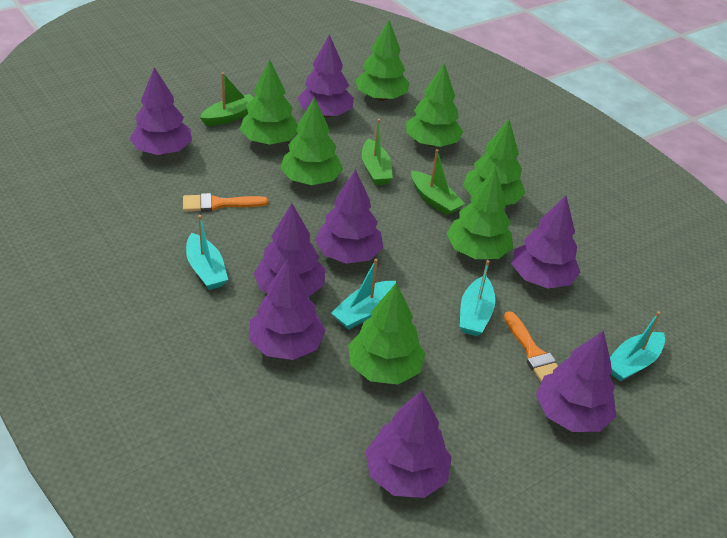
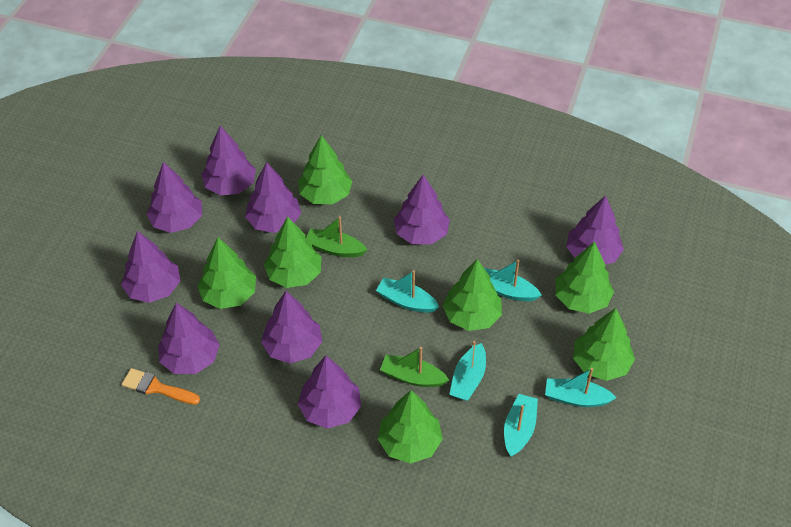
green boat: 3 -> 2
orange brush: 2 -> 1
purple tree: 8 -> 9
turquoise boat: 4 -> 5

